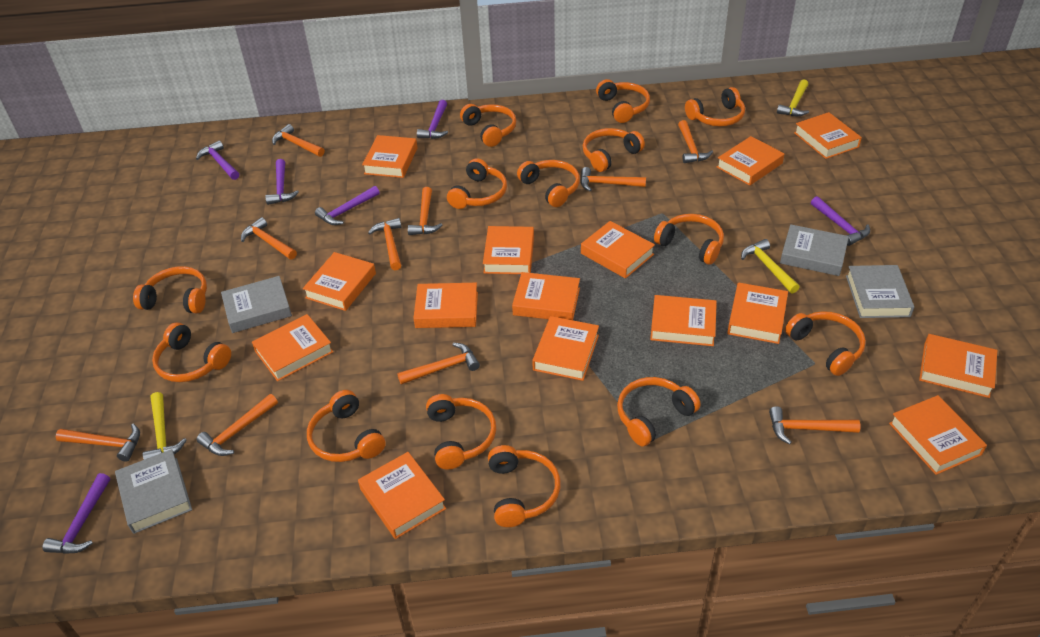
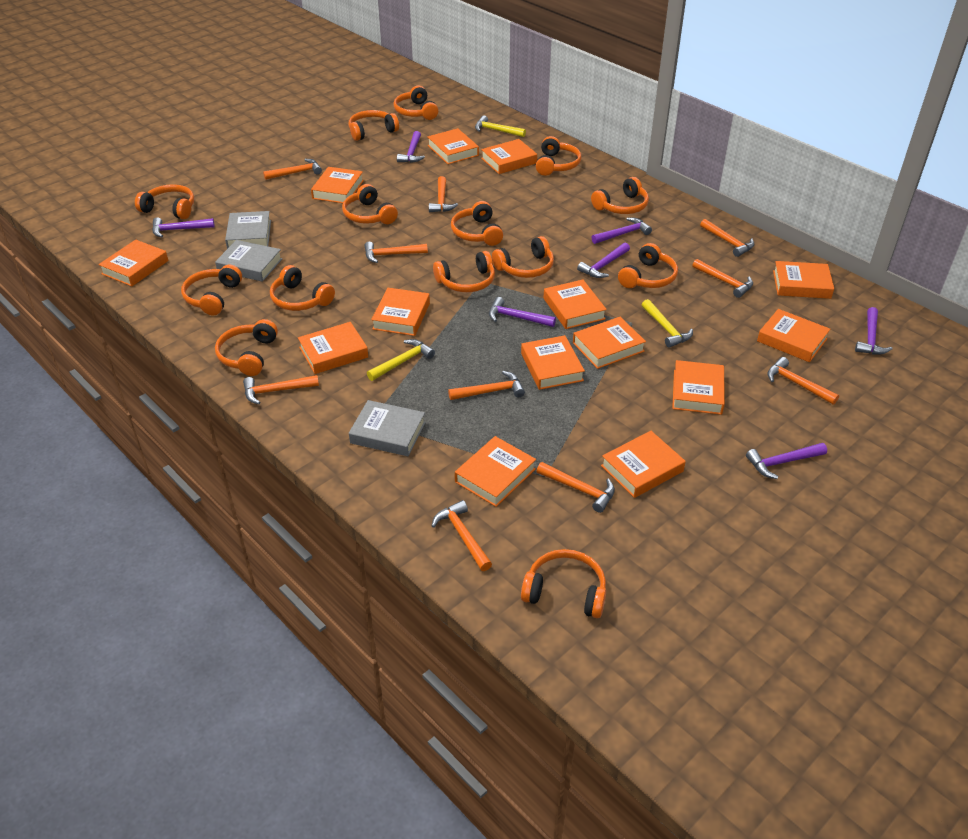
grey book: 4 -> 3
orange book: 15 -> 14
purple hammer: 6 -> 7

